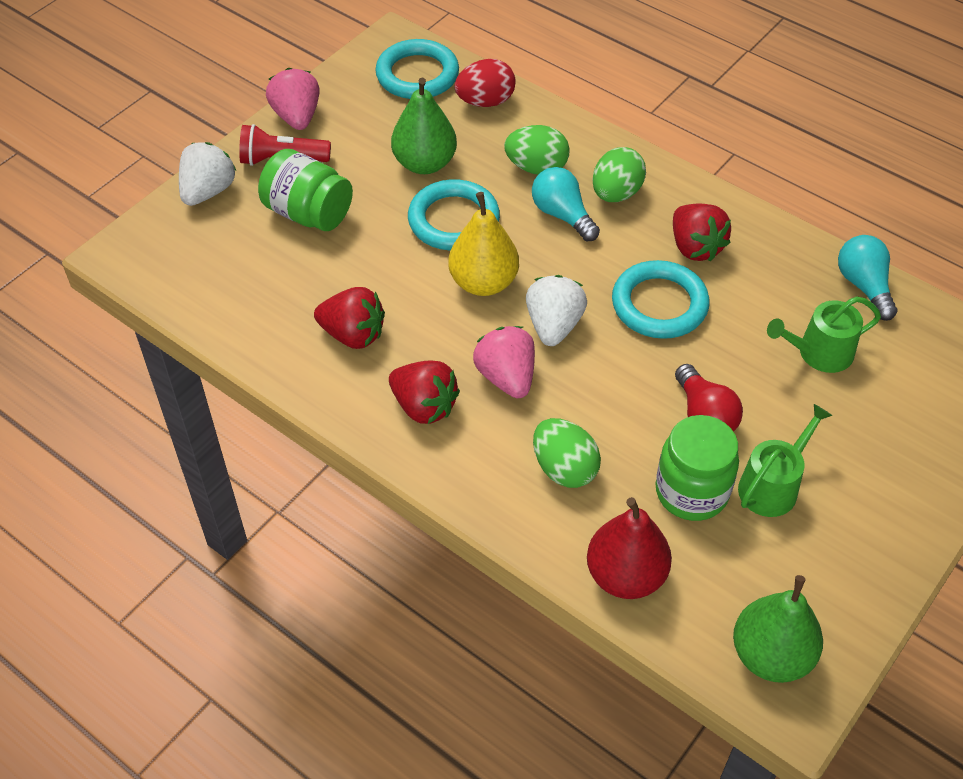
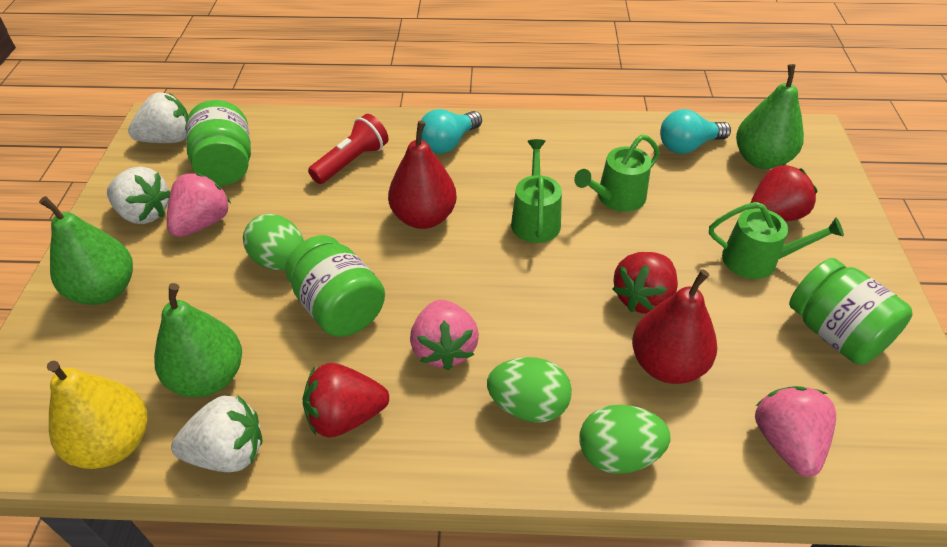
green jar: 2 -> 3
green pear: 2 -> 3
green watering can: 2 -> 3
pink strawberry: 2 -> 3
red egg: 1 -> 0
red light bulb: 1 -> 0
red pear: 1 -> 2
turquoise ring: 3 -> 0
white strawberry: 2 -> 3

